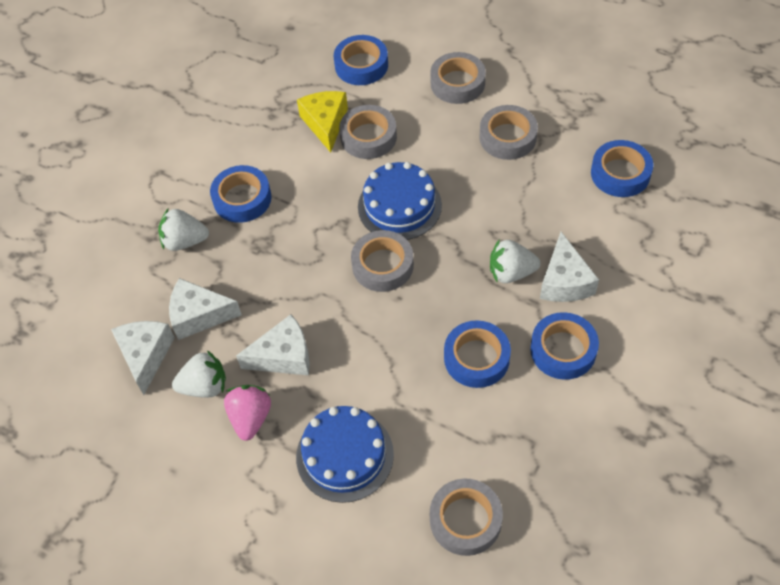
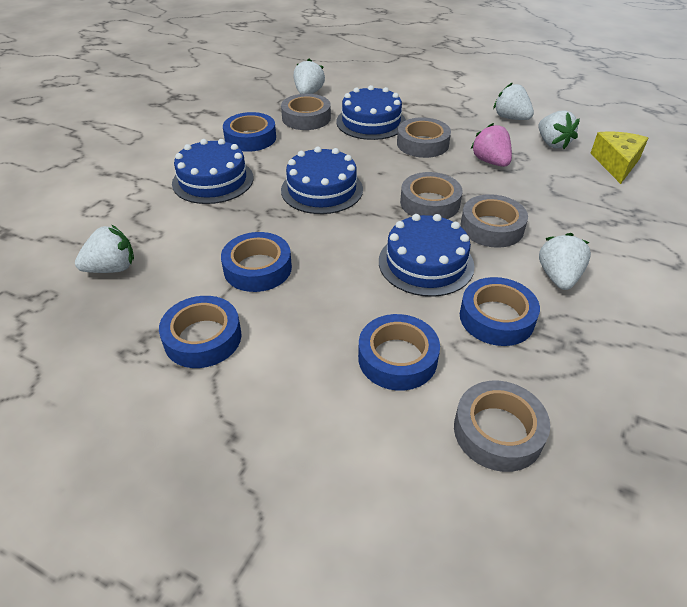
blue cake: 2 -> 4
white cheese: 4 -> 0
white strawberry: 3 -> 5

